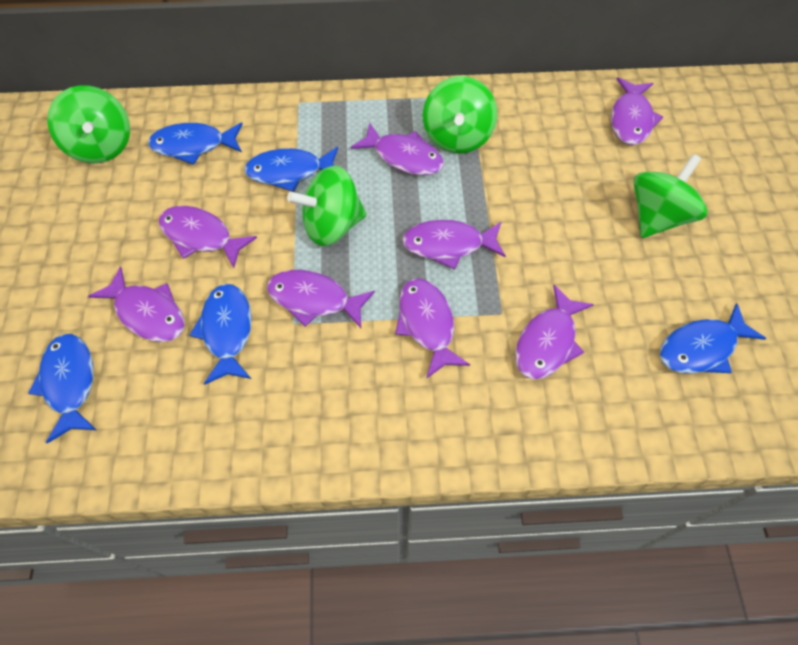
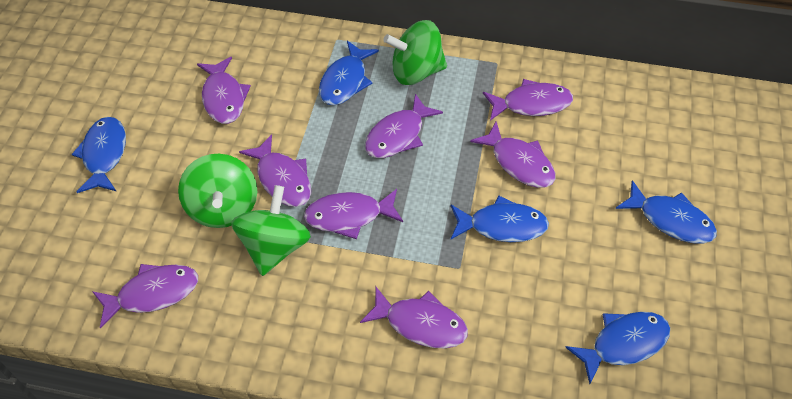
green spinning top: 4 -> 3

